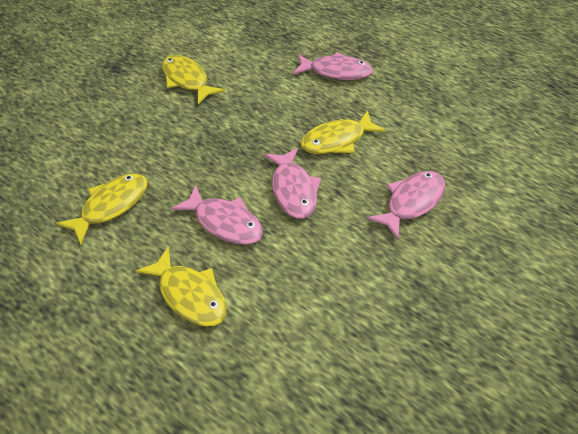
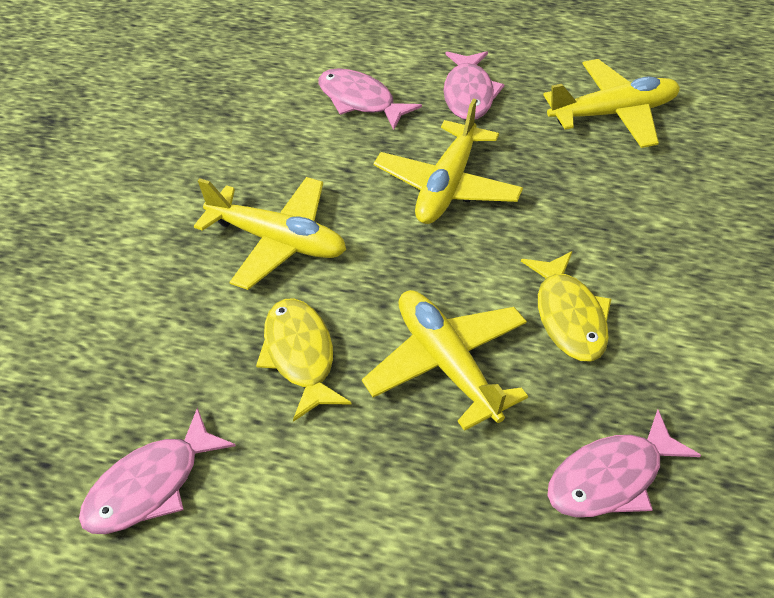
yellow fish: 4 -> 2
yellow plane: 0 -> 4

